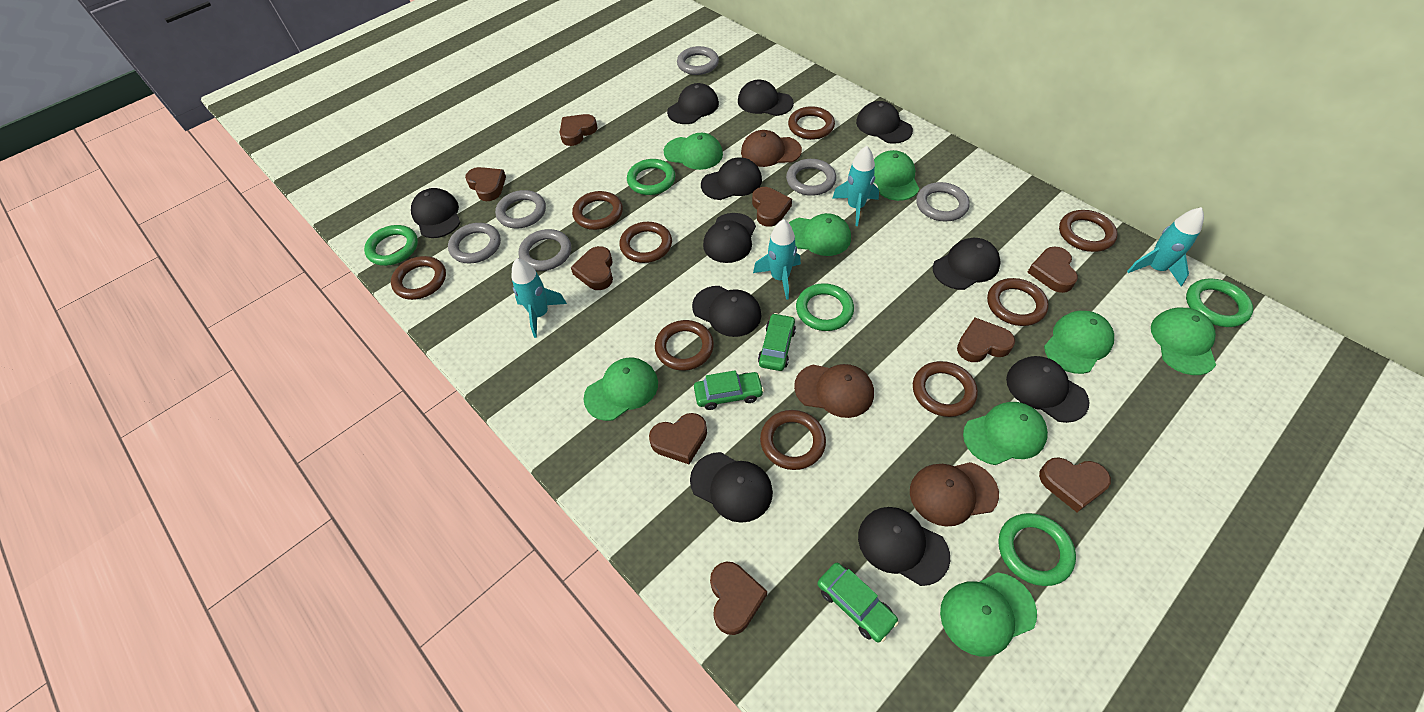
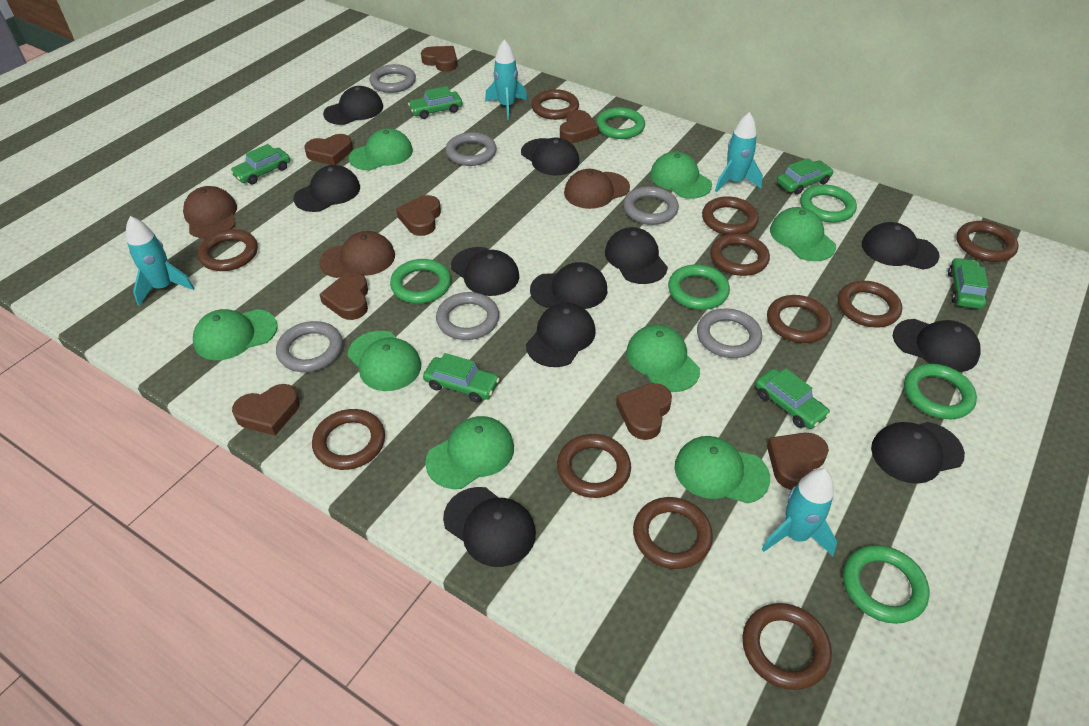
brown heart: 9 -> 8
brown ring: 9 -> 11
green car: 3 -> 6
green ring: 5 -> 6

